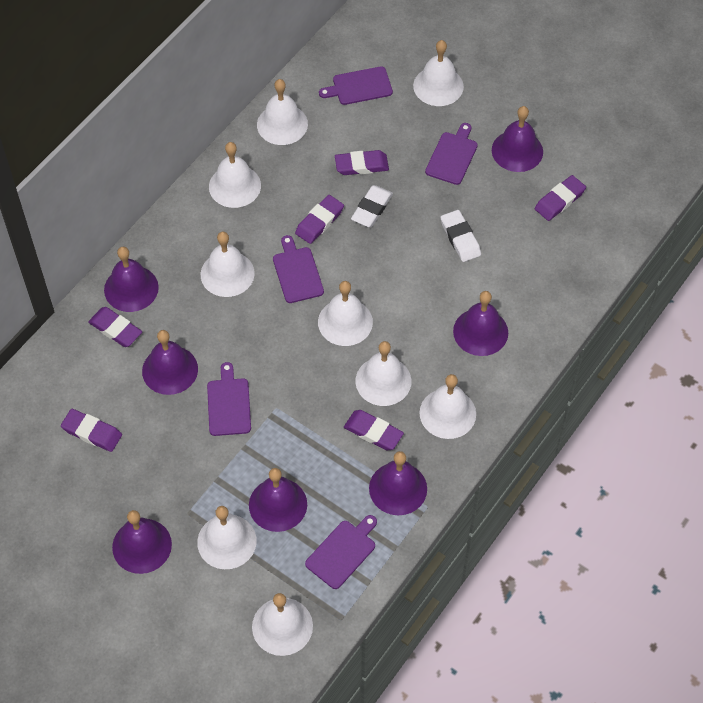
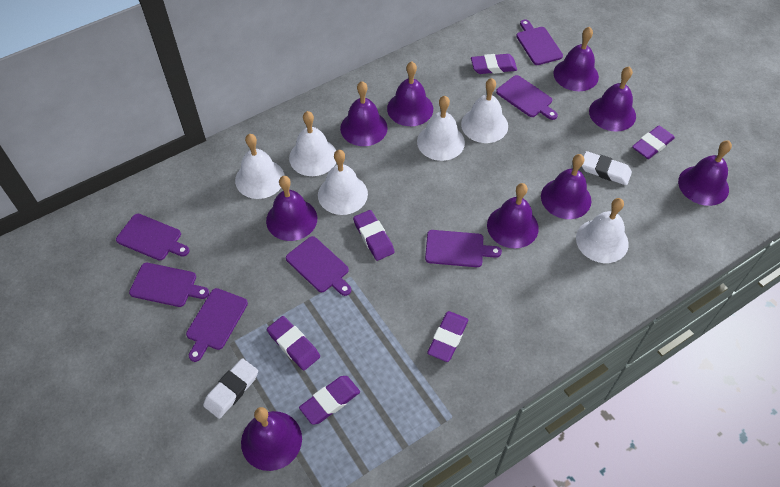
purple bell: 7 -> 9
purple cutting board: 5 -> 7
white bell: 9 -> 6

